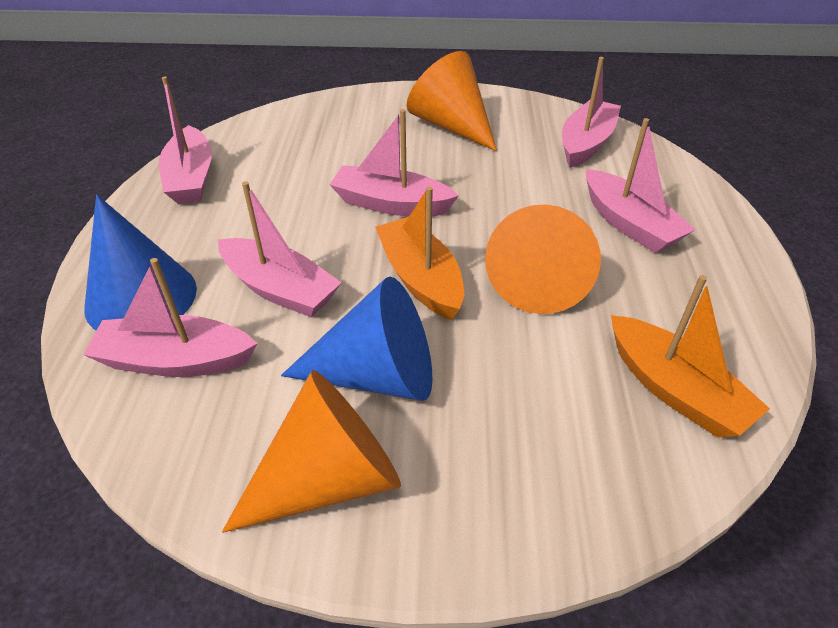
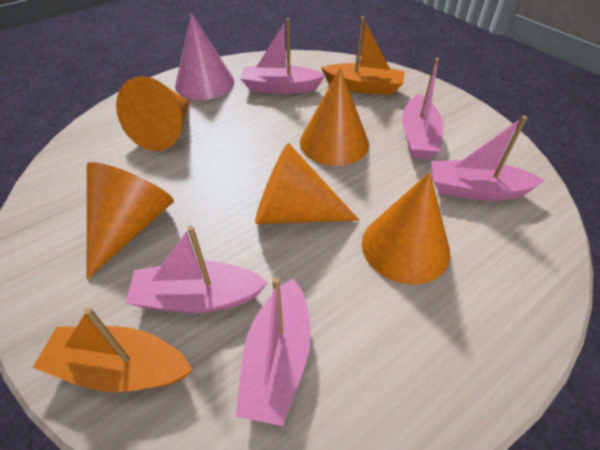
blue cone: 2 -> 0
orange cone: 3 -> 5
pink boat: 6 -> 5
pink cone: 0 -> 1

